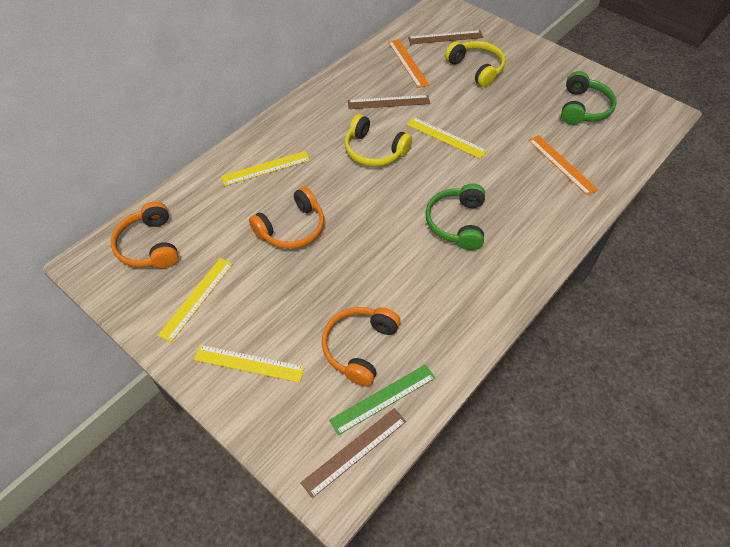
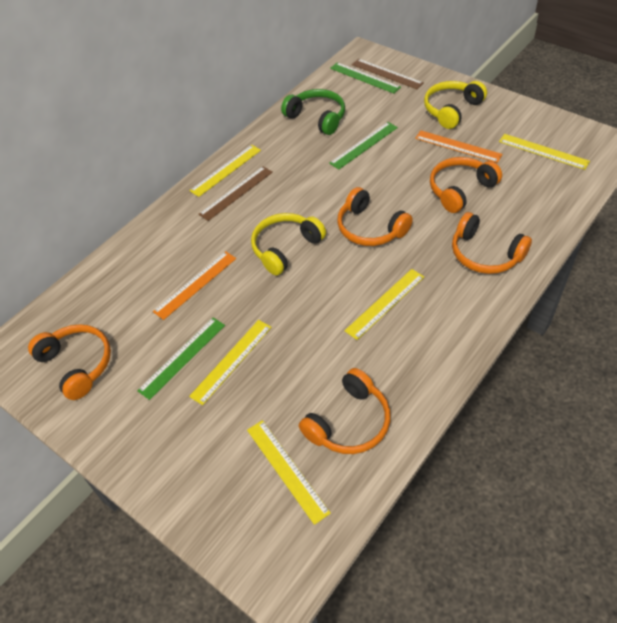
brown ruler: 3 -> 2
green headphones: 2 -> 1
green ruler: 1 -> 3
orange headphones: 3 -> 5
yellow ruler: 4 -> 5

